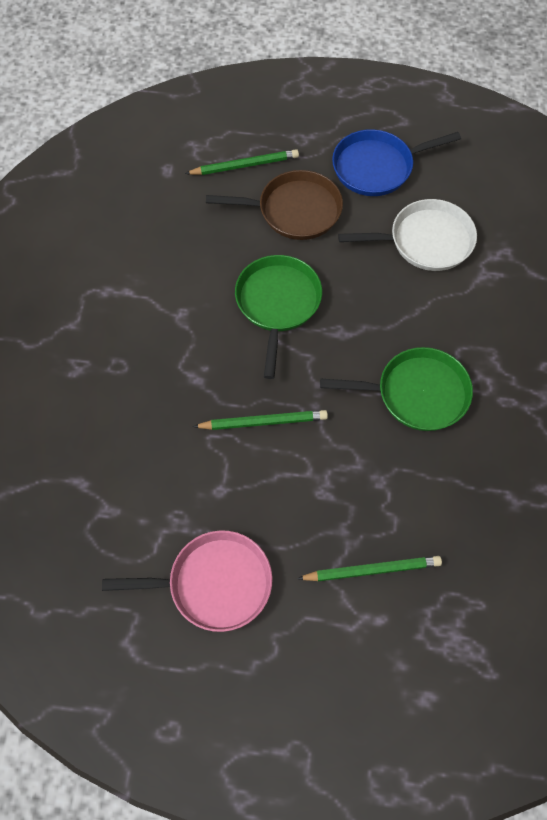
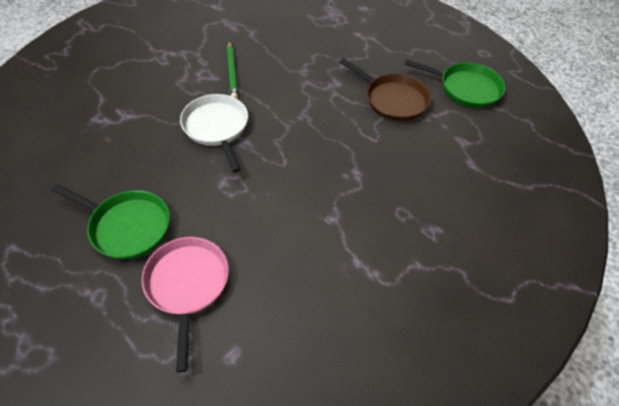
blue pan: 1 -> 0
green pencil: 3 -> 1

